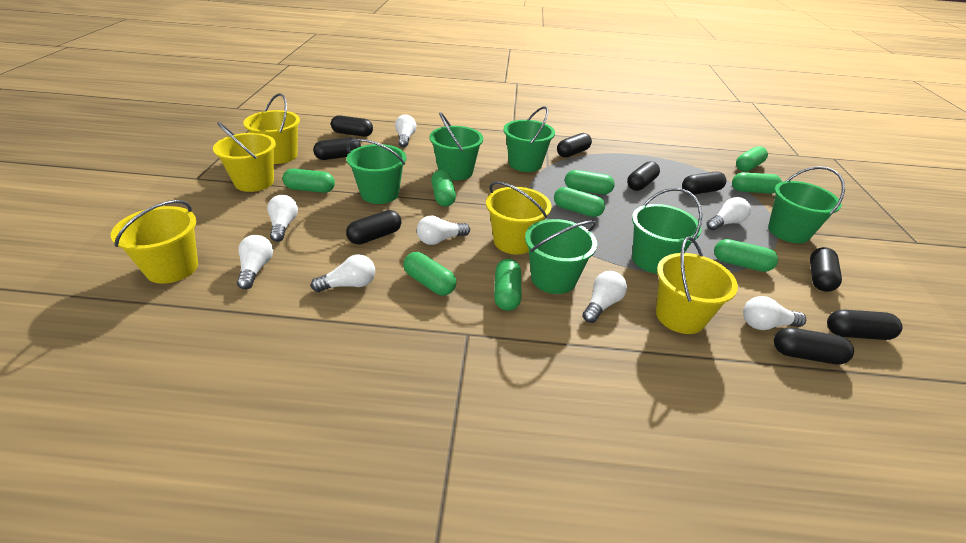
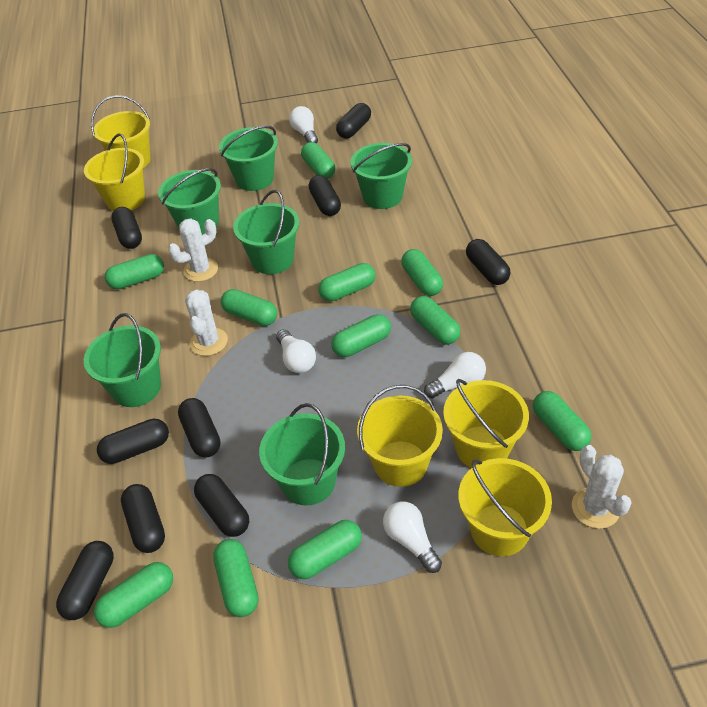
green capsule: 9 -> 11
white cactus: 0 -> 3
white light bulb: 8 -> 4

